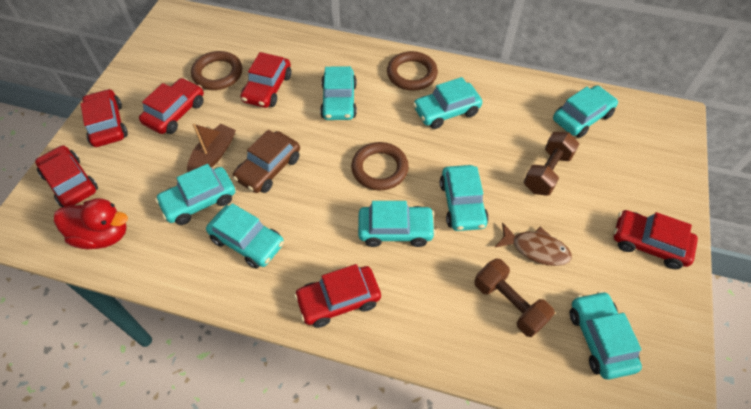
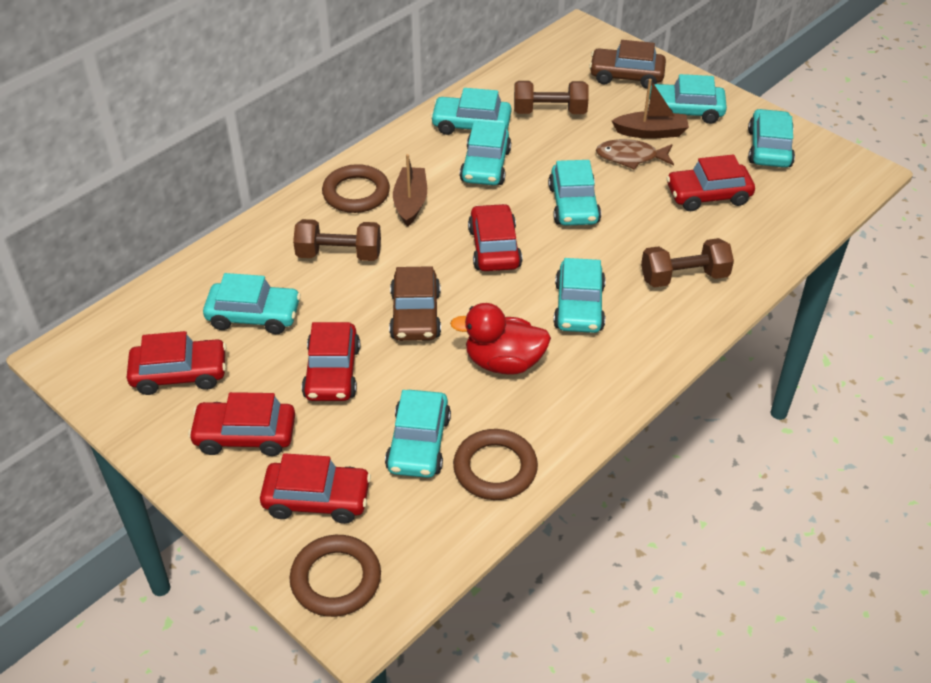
brown boat: 1 -> 2
brown car: 1 -> 2
brown dumbbell: 2 -> 3

